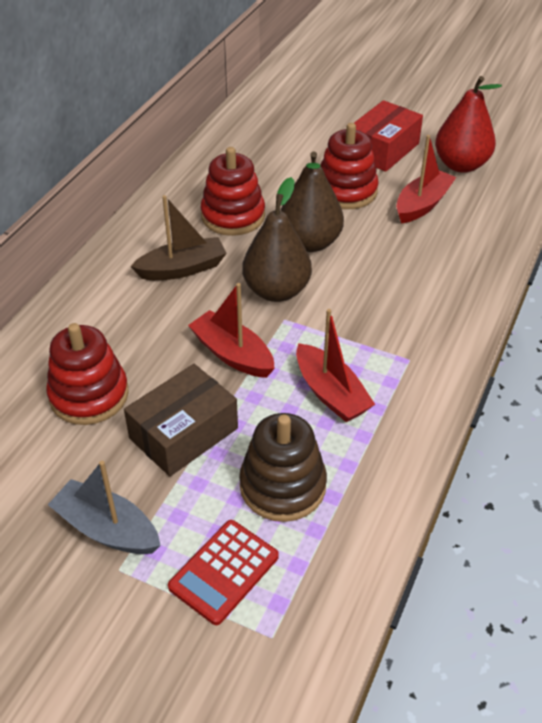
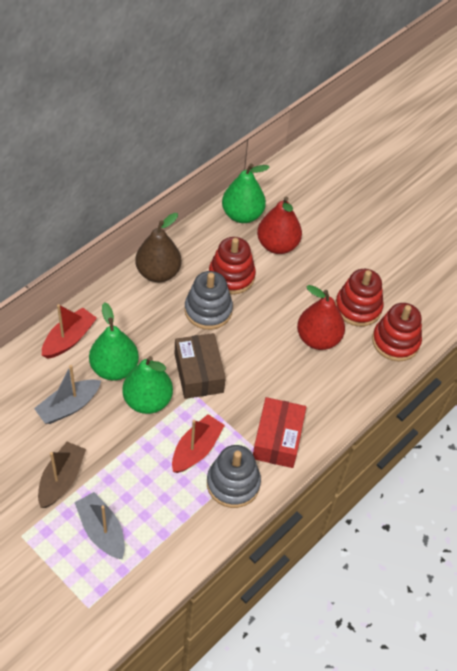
brown pear: 2 -> 1
brown stacking toy: 1 -> 0
green pear: 0 -> 3
grey boat: 1 -> 2
grey stacking toy: 0 -> 2
red boat: 3 -> 2
red calculator: 1 -> 0
red pear: 1 -> 2

